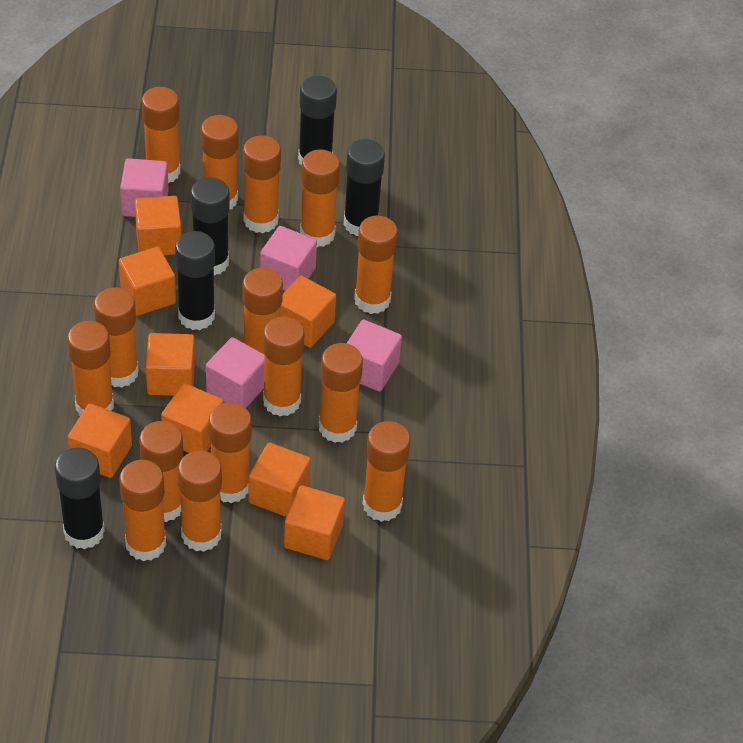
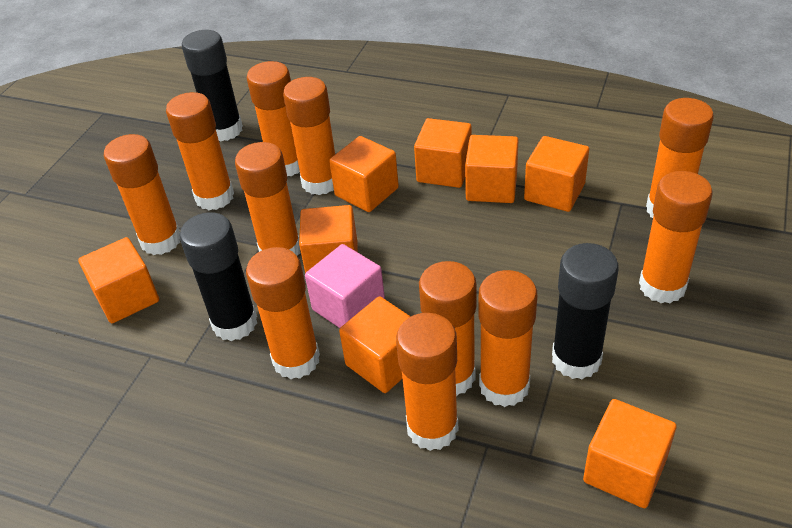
black glue stick: 5 -> 3
orange glue stick: 15 -> 11
pink cube: 4 -> 1

